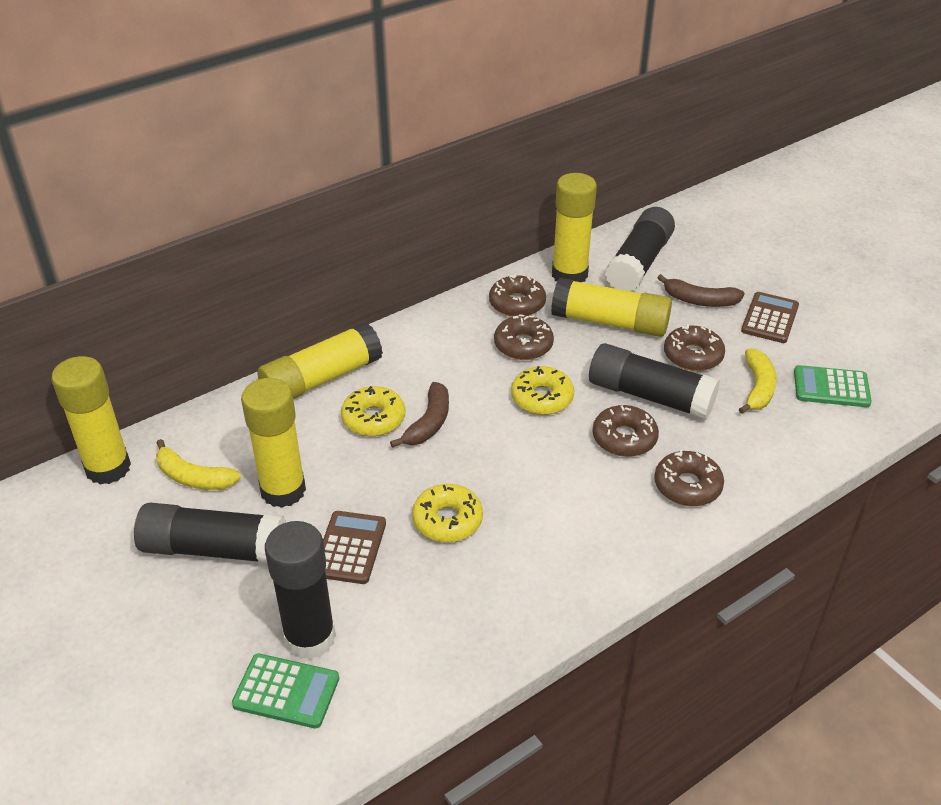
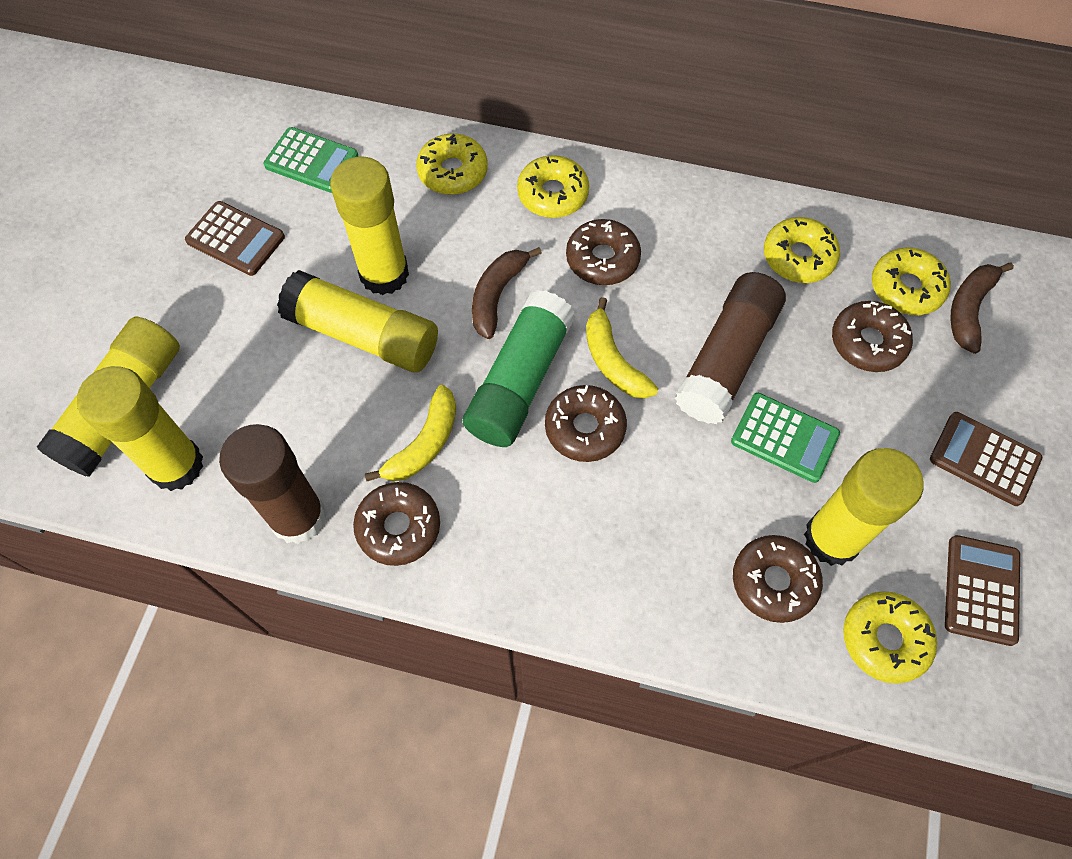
black glue stick: 4 -> 0
brown calculator: 2 -> 3
brown glue stick: 0 -> 2
green glue stick: 0 -> 1
yellow donut: 3 -> 5

